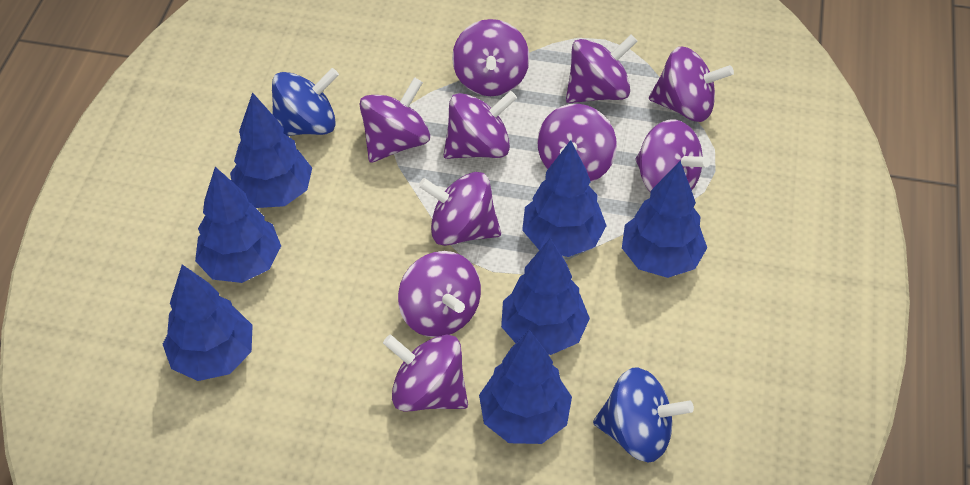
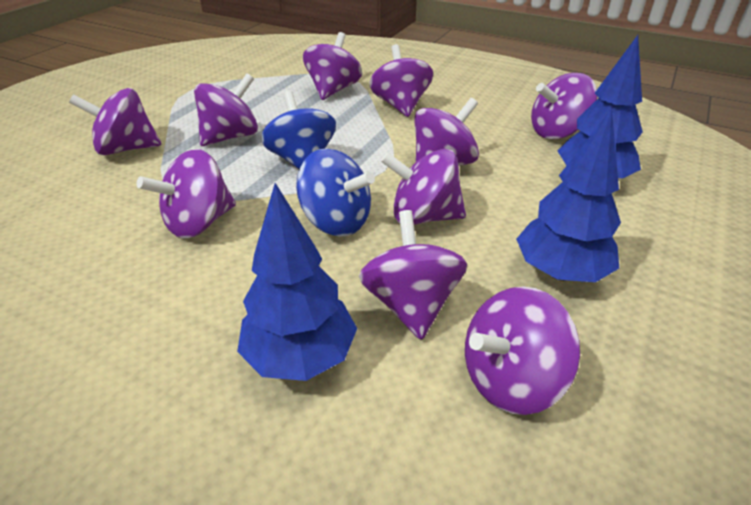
blue tree: 7 -> 3

